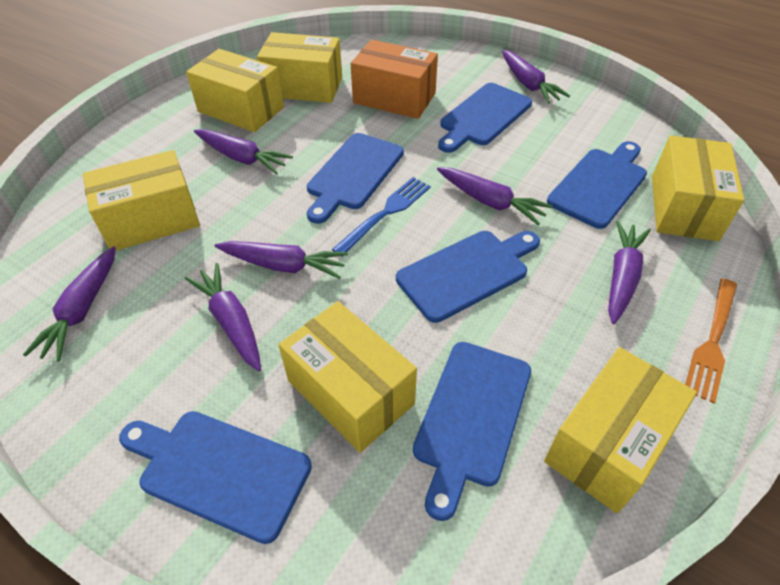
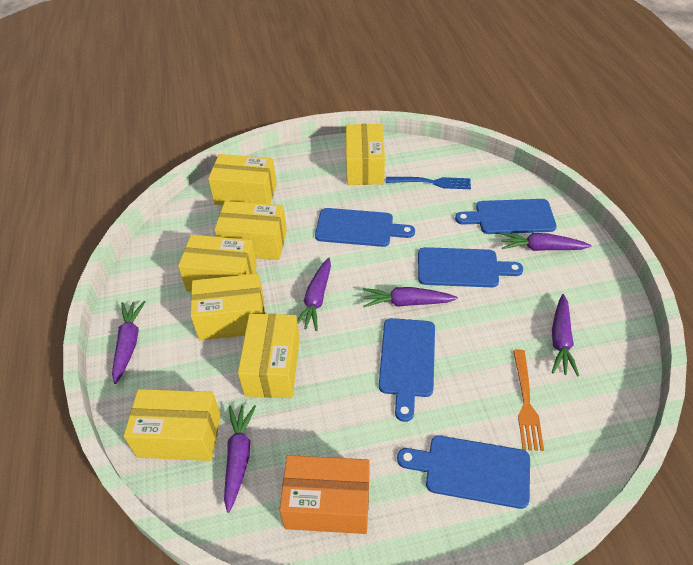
blue cutting board: 6 -> 5
purple carrot: 7 -> 6
yellow box: 6 -> 7

